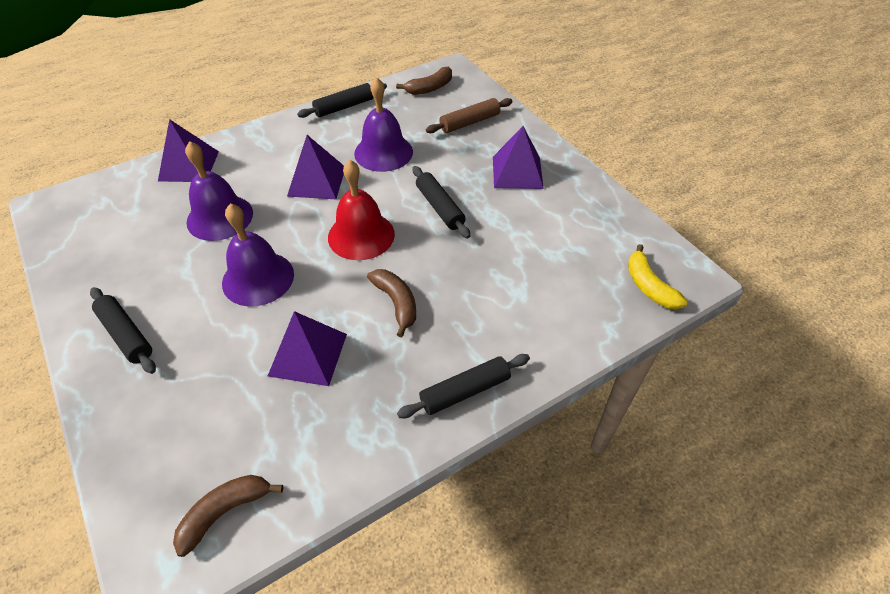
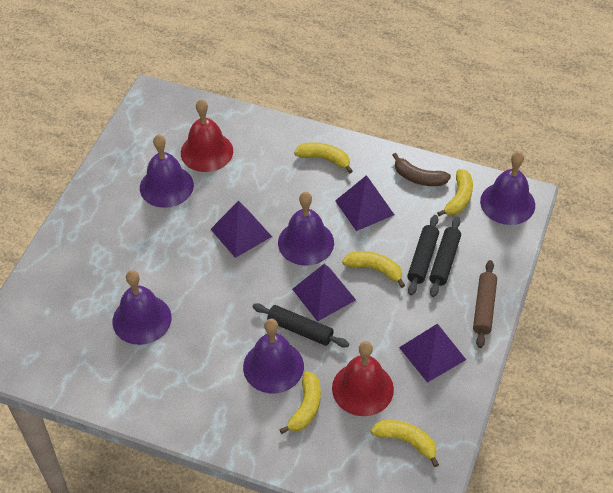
black rolling pin: 4 -> 3
brown banana: 3 -> 1
purple bell: 3 -> 5
red bell: 1 -> 2
yellow banana: 1 -> 5

